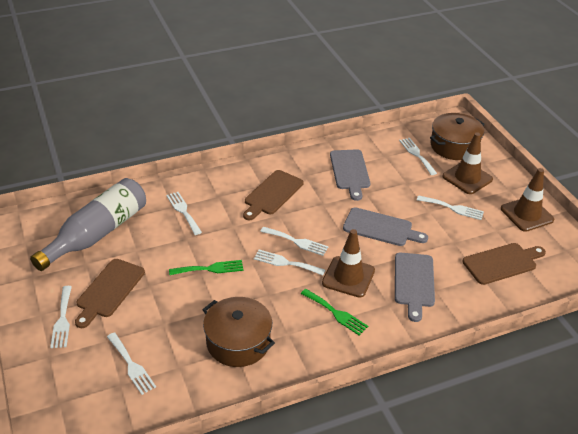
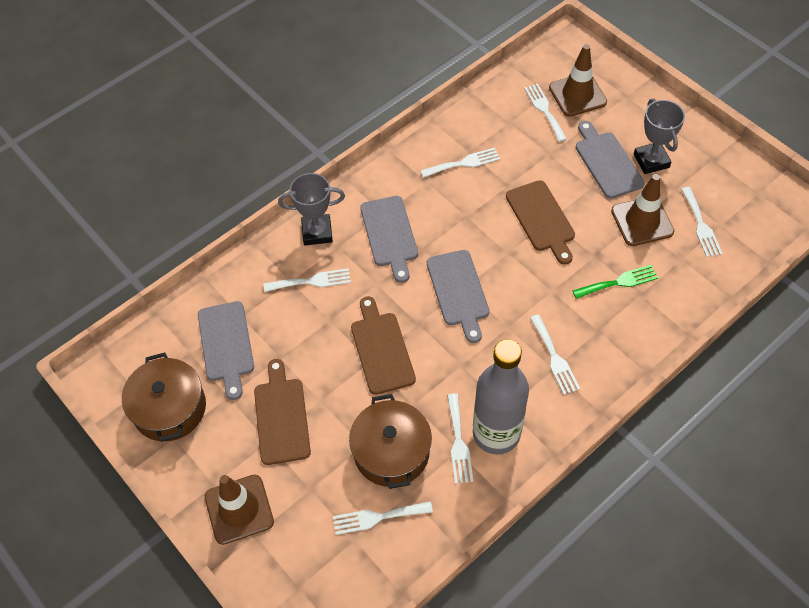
green fork: 2 -> 1
grey cutting board: 3 -> 4
grey trophy: 0 -> 2

